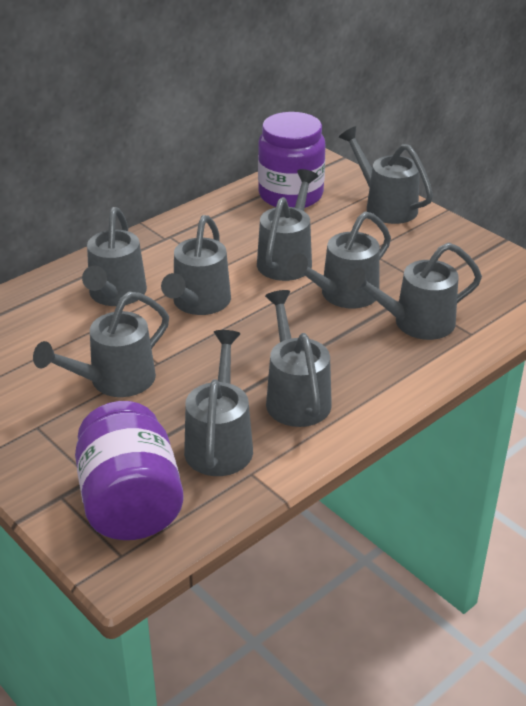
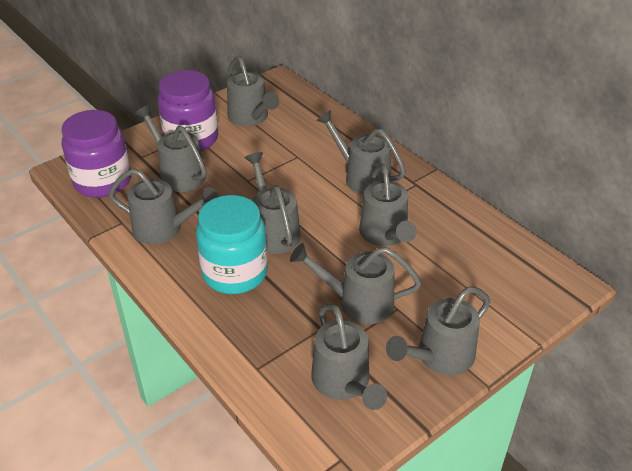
turquoise jar: 0 -> 1

